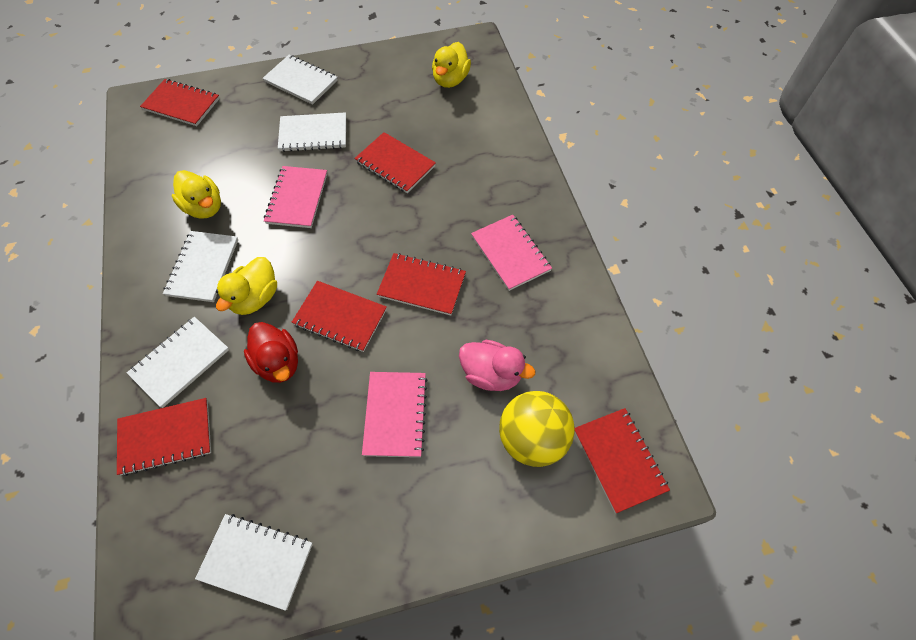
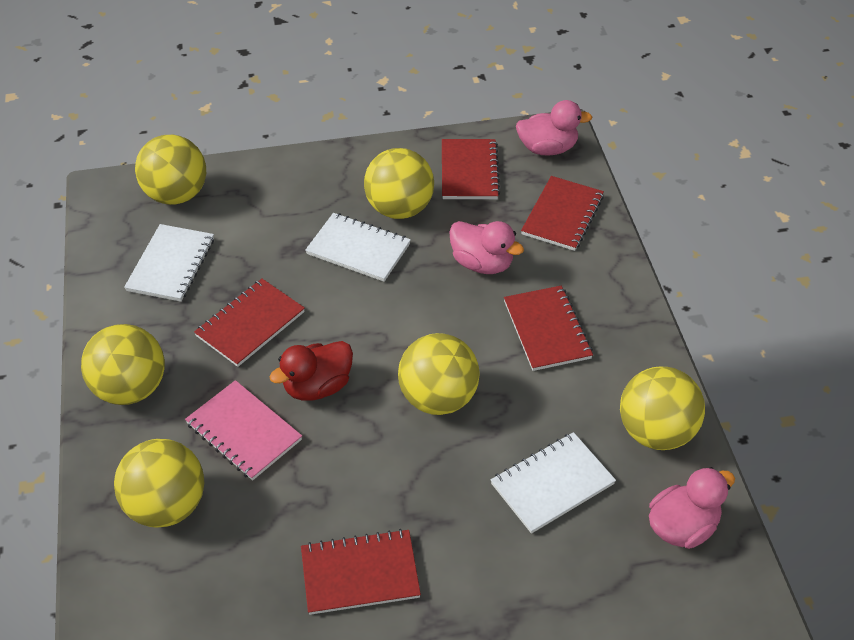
pink duck: 1 -> 3
pink notebook: 3 -> 1
red notebook: 6 -> 5
white notebook: 5 -> 3
yellow ball: 1 -> 6
yellow duck: 3 -> 0

